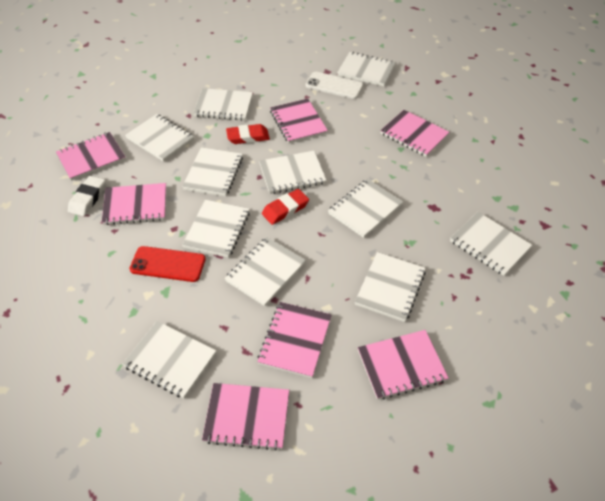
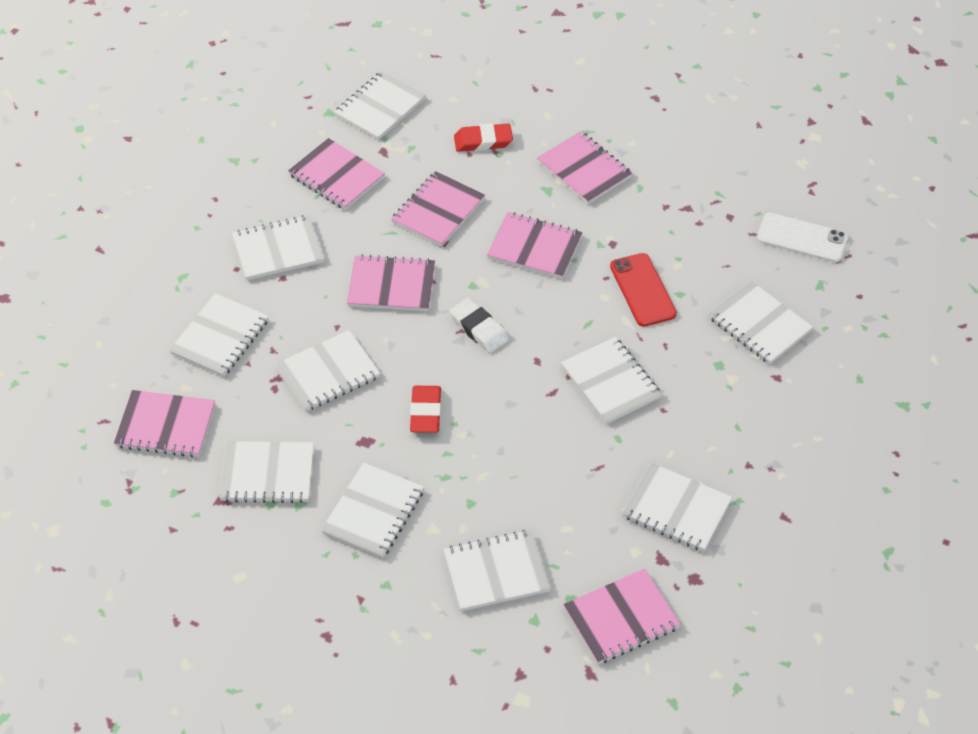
white notebook: 11 -> 10

